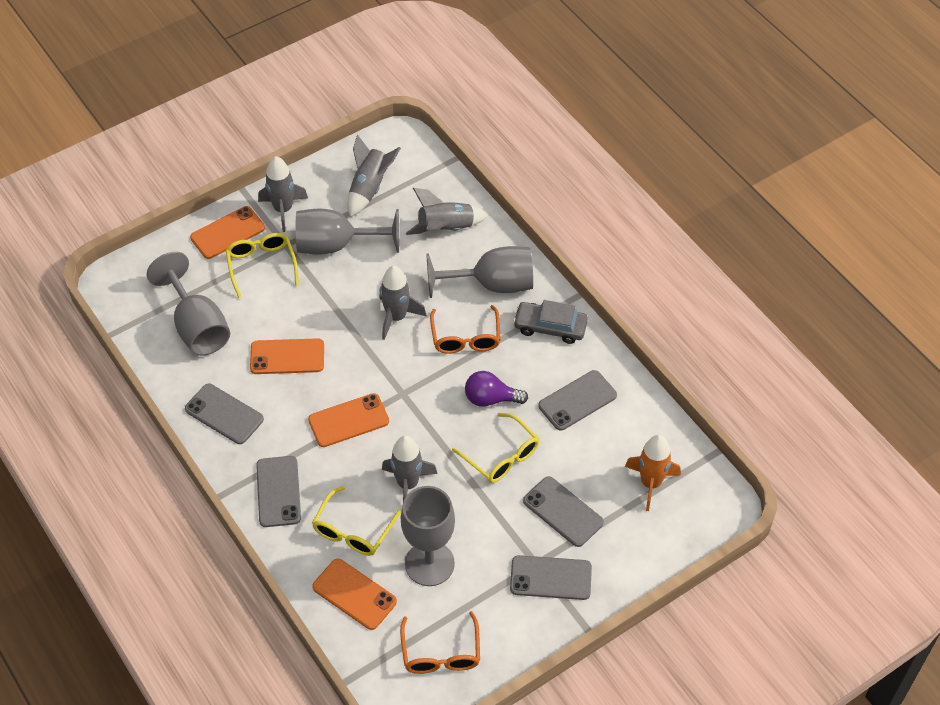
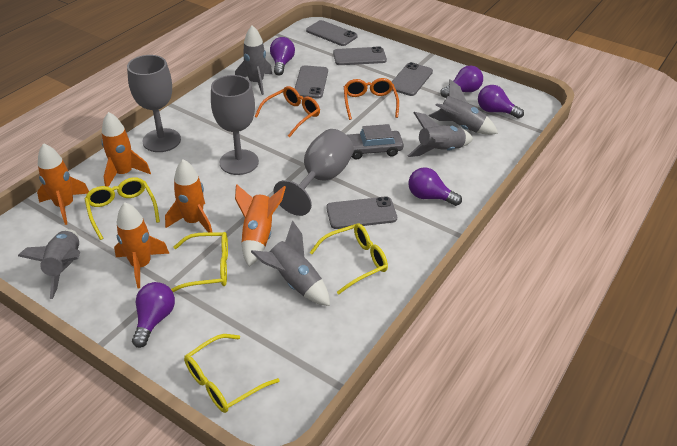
grey goblet: 4 -> 3
orange phone: 4 -> 0
orange rocket: 1 -> 5
purple light bulb: 1 -> 5
yellow glasses: 3 -> 4

